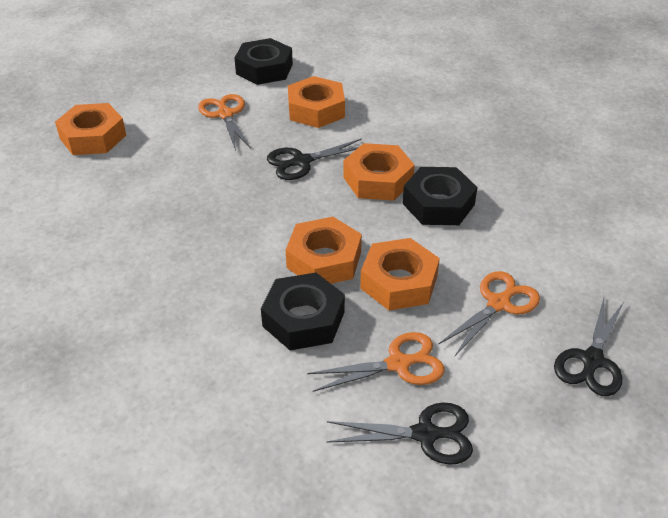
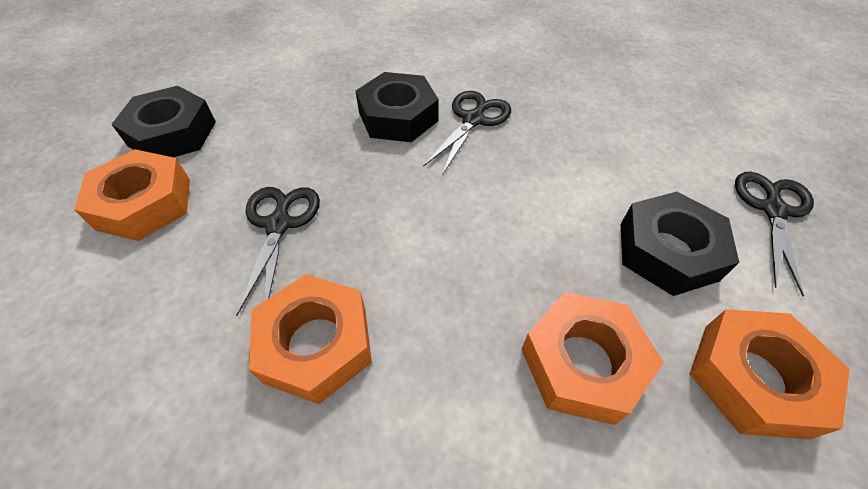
orange nut: 5 -> 4
orange scissors: 3 -> 0

